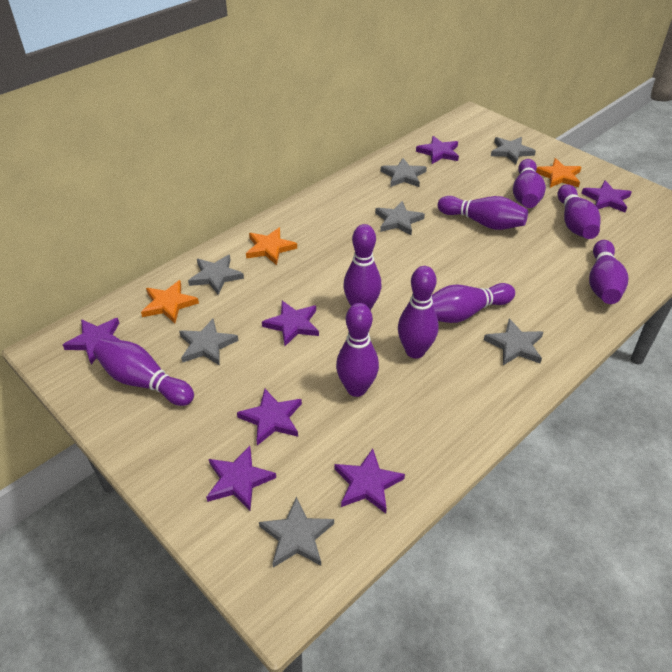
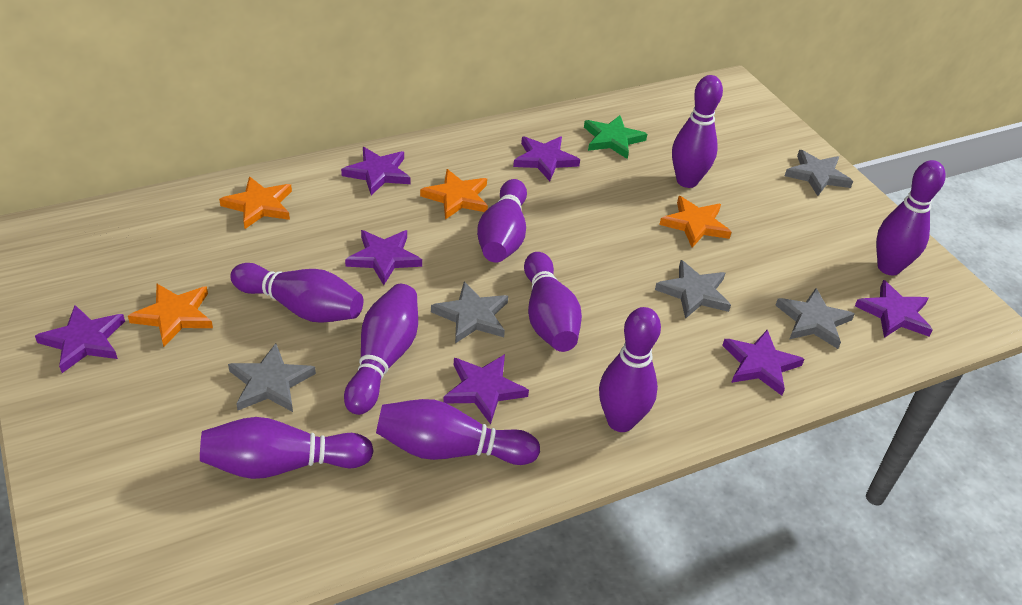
green star: 0 -> 1
grey star: 7 -> 5
orange star: 3 -> 4

